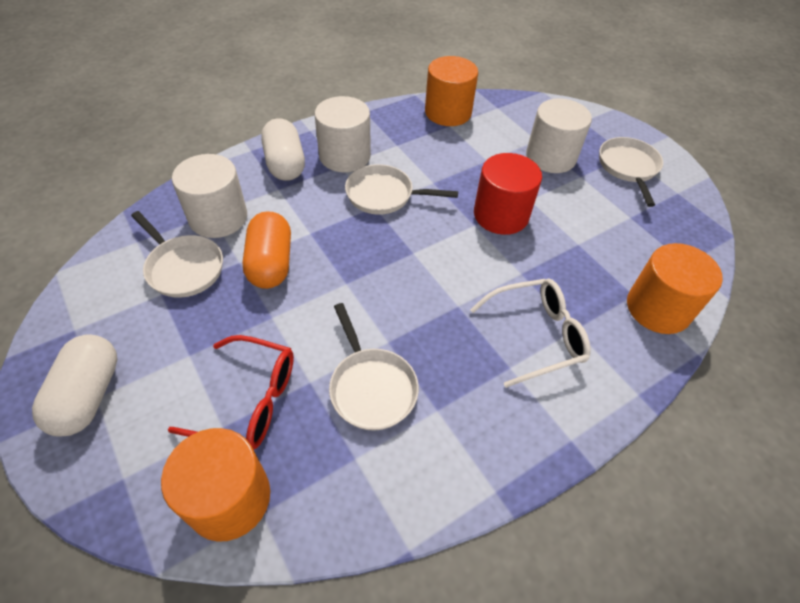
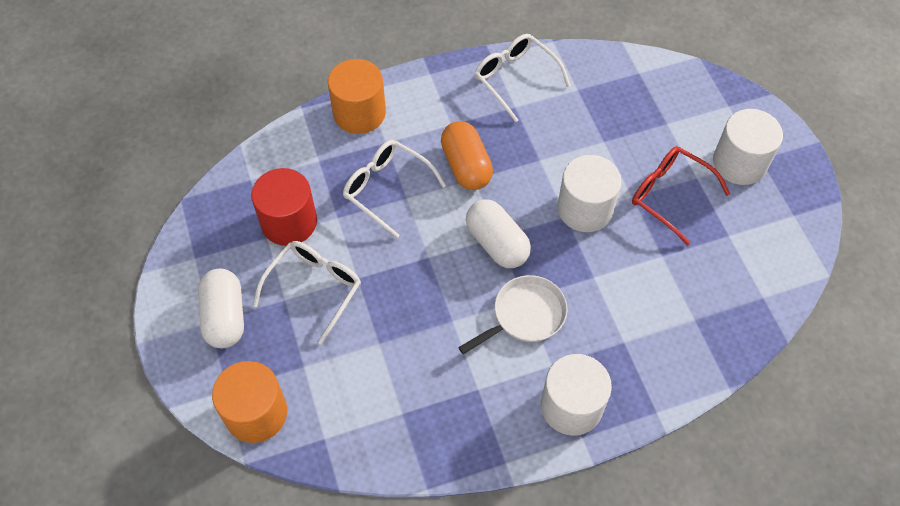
orange cylinder: 3 -> 2
white glasses: 1 -> 3
white pan: 4 -> 1

